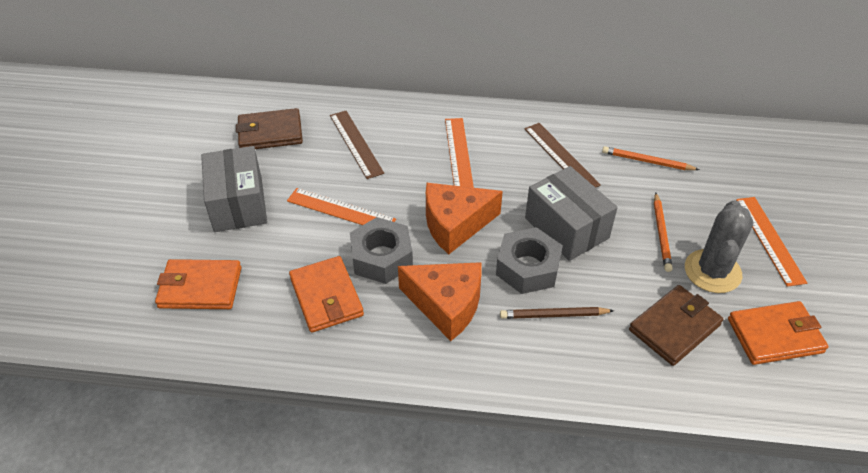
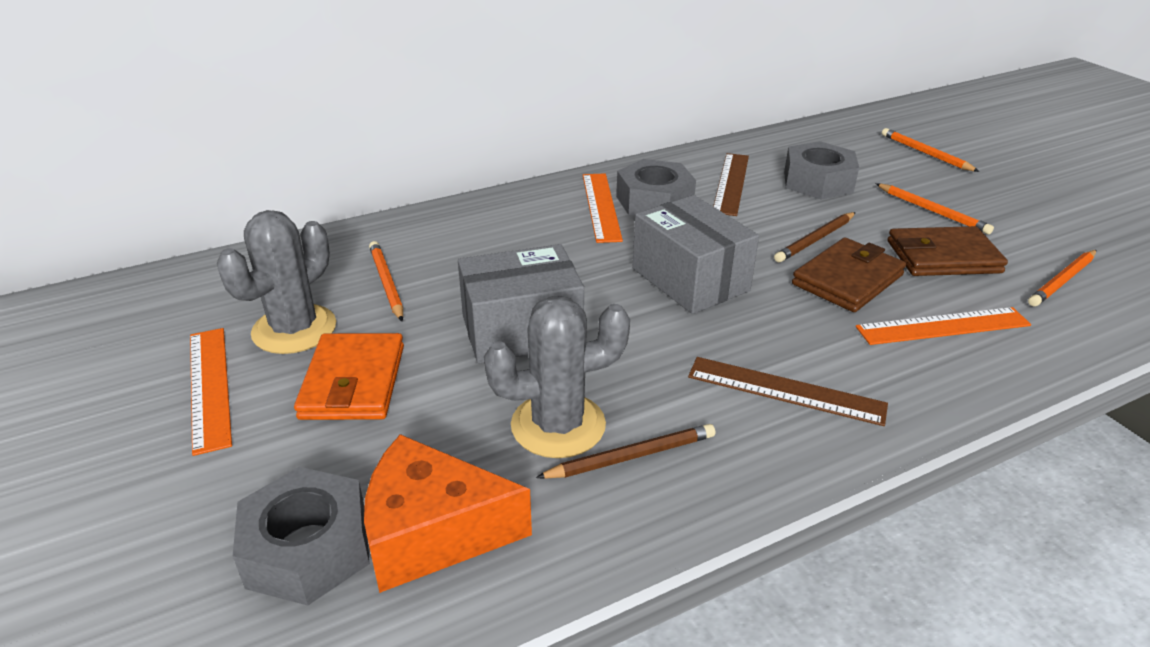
brown pencil: 1 -> 2
grey cactus: 1 -> 2
grey nut: 2 -> 3
orange cheese: 2 -> 1
orange pencil: 2 -> 4
orange wallet: 3 -> 1

